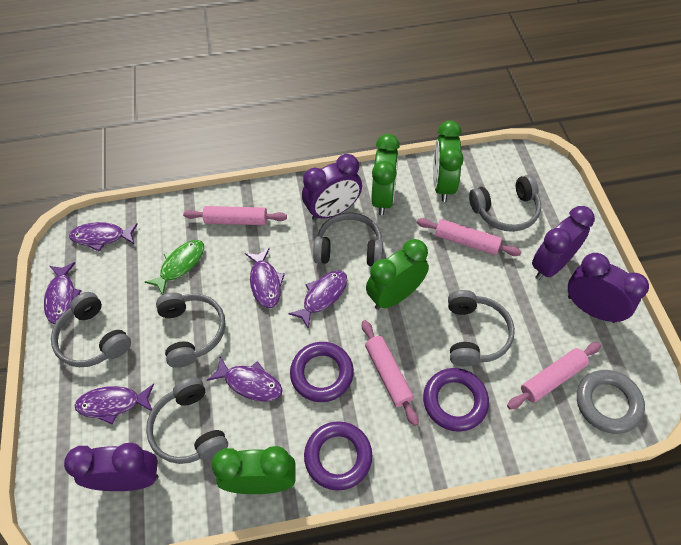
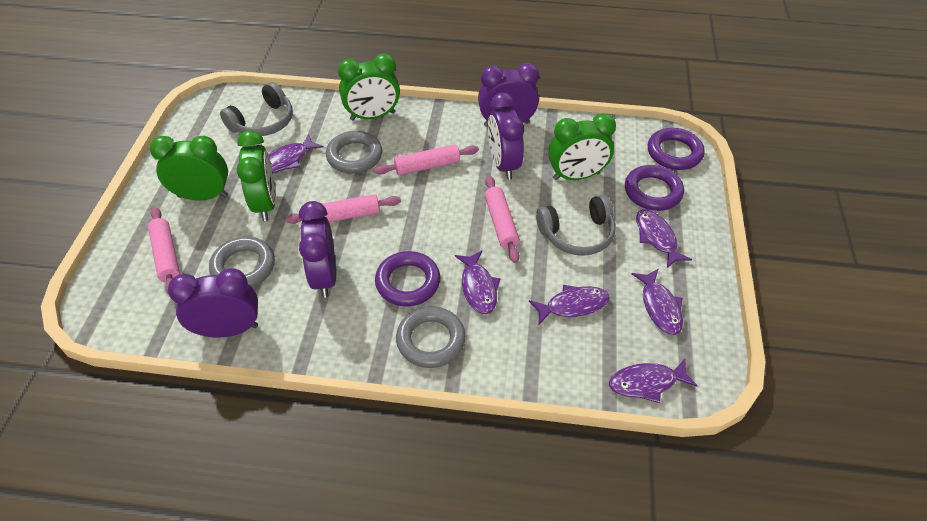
green fish: 1 -> 0
grey headphones: 6 -> 2
grey ring: 1 -> 3

